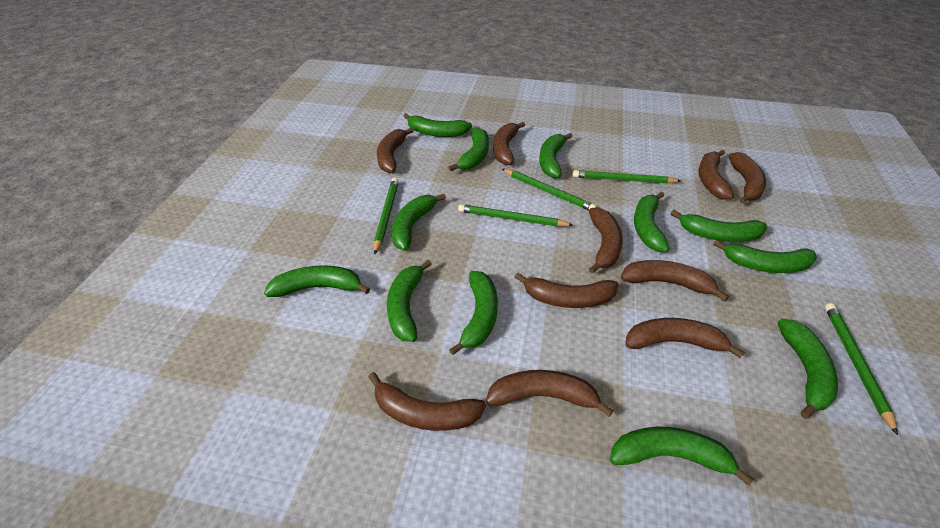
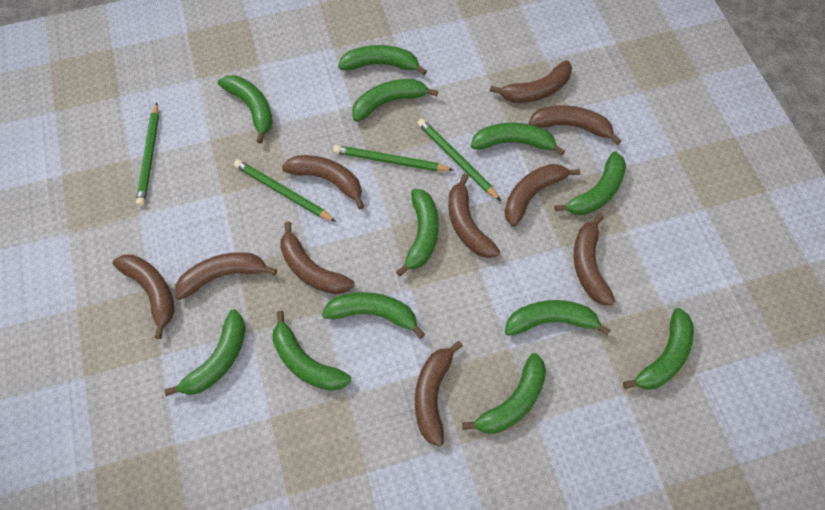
green pencil: 5 -> 4

